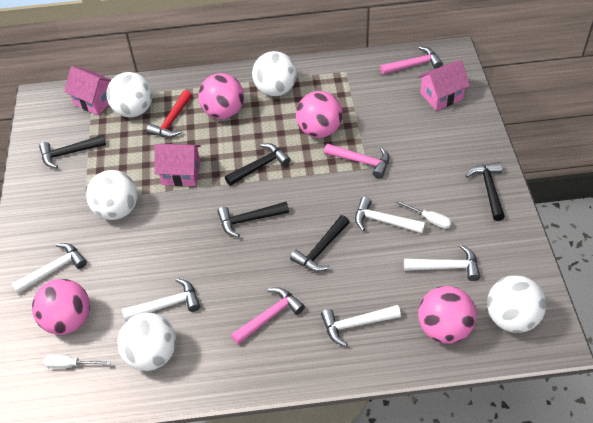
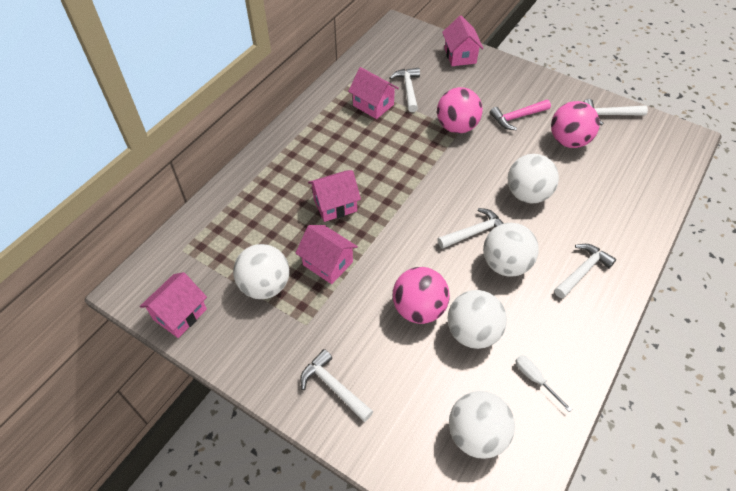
black hammer: 5 -> 0
pink ball: 4 -> 3
pink hammer: 3 -> 1
pink house: 3 -> 5
red hammer: 1 -> 0
white screwdriver: 2 -> 1

